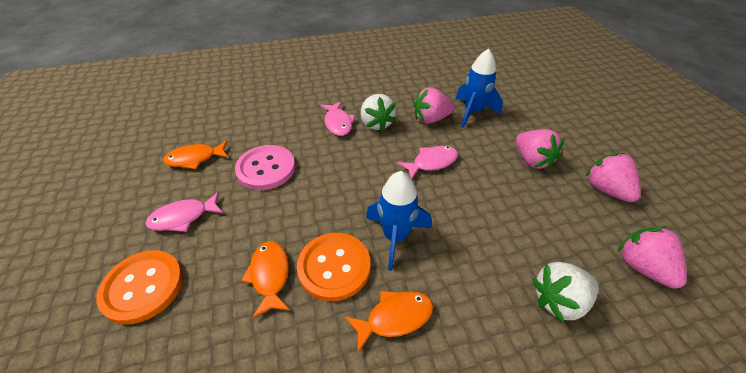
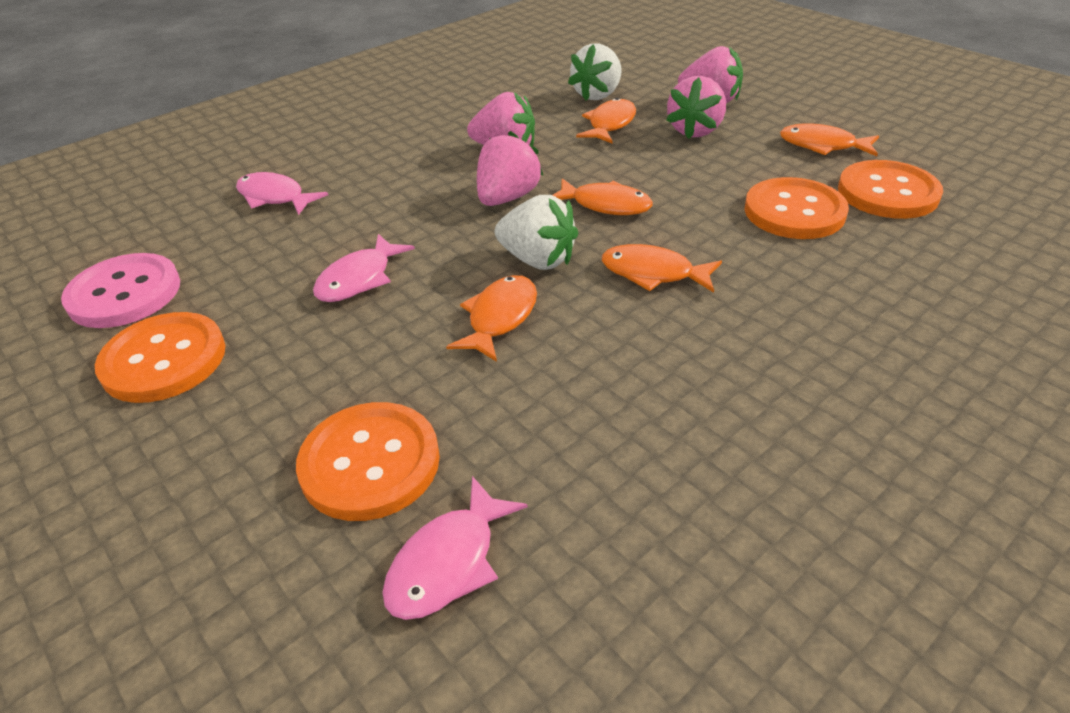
blue rocket: 2 -> 0
orange button: 2 -> 4
orange fish: 3 -> 5

